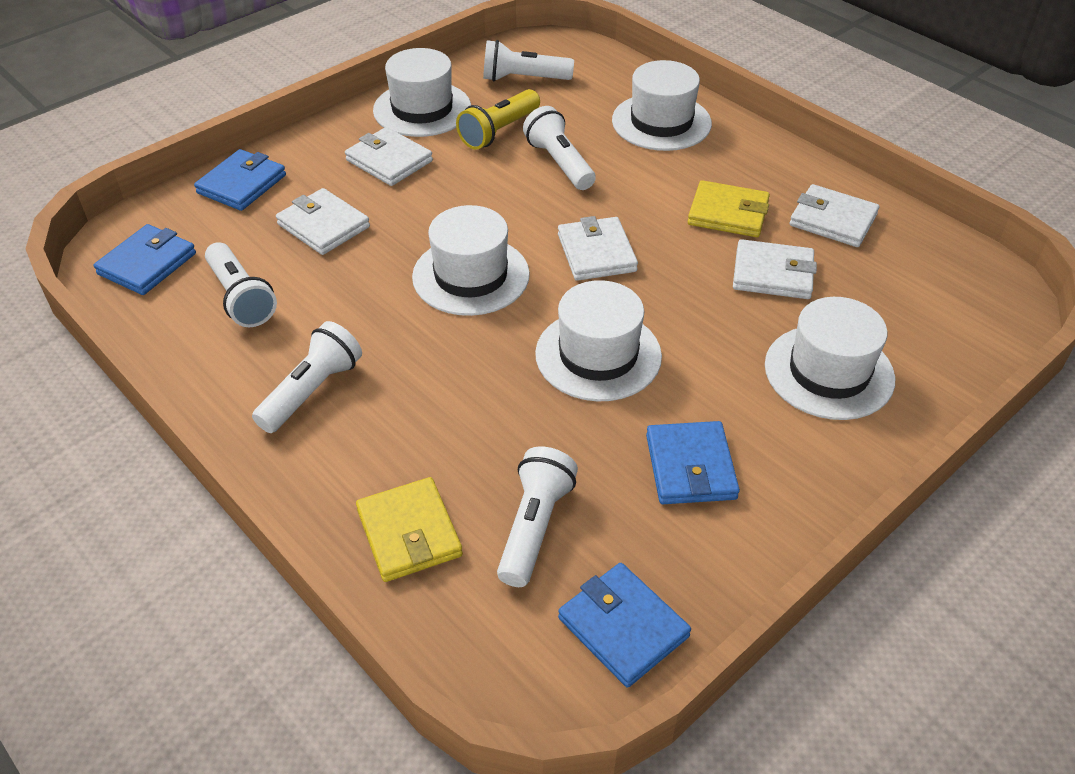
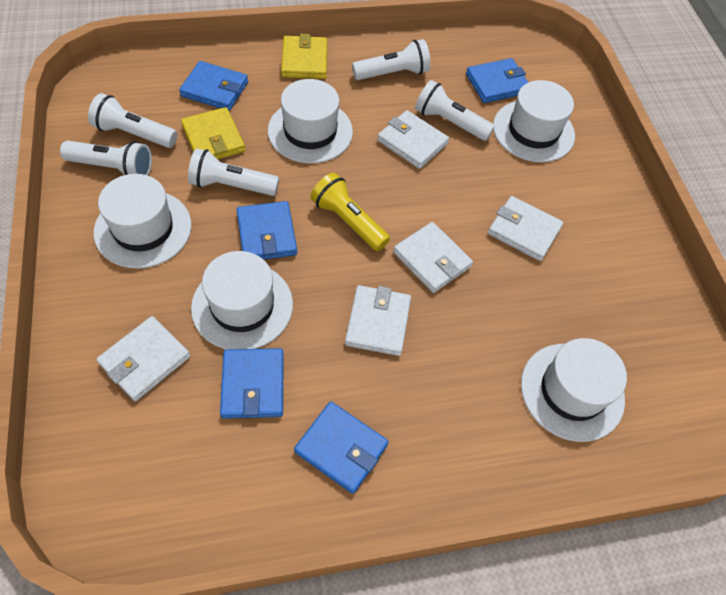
blue wallet: 4 -> 5

